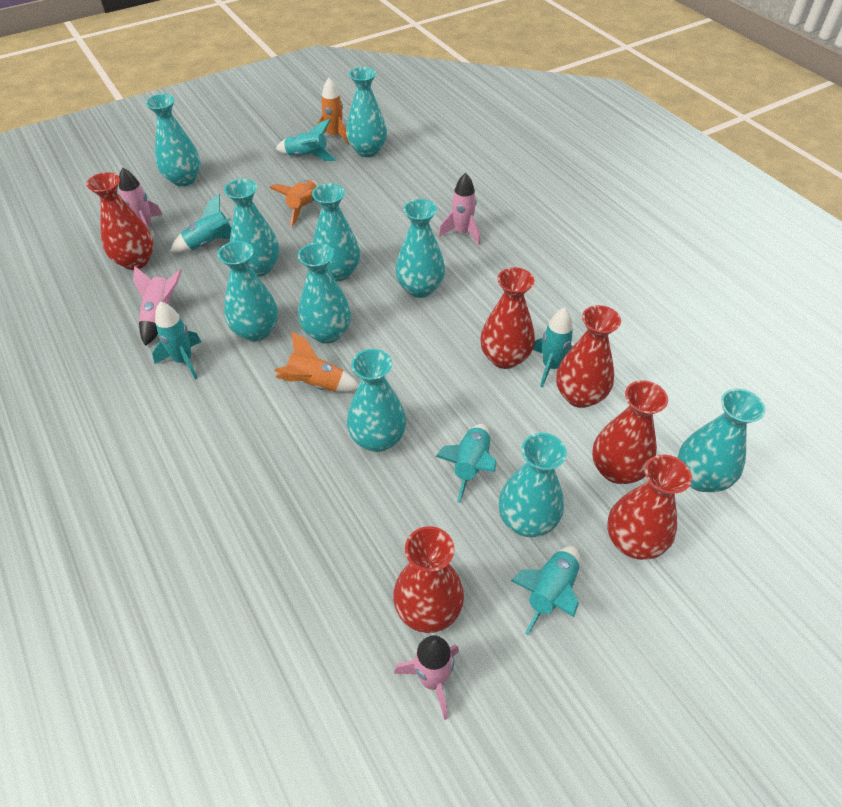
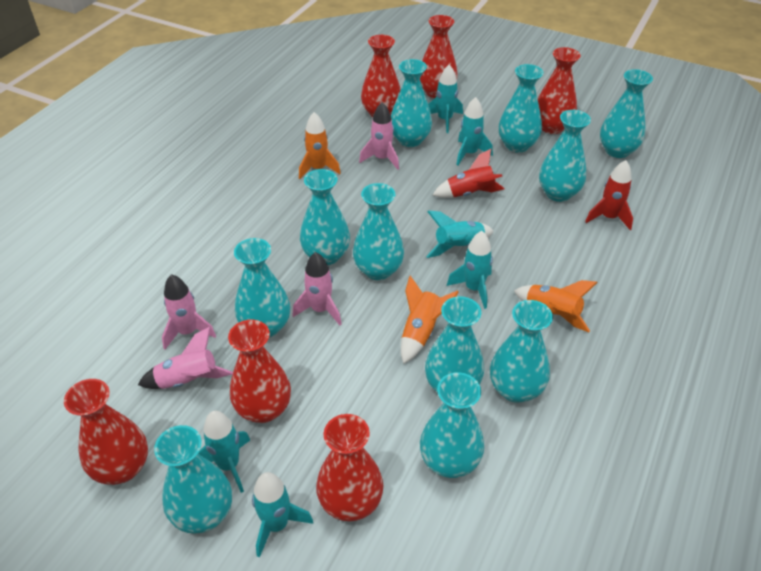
red rocket: 0 -> 2
turquoise vase: 10 -> 11

